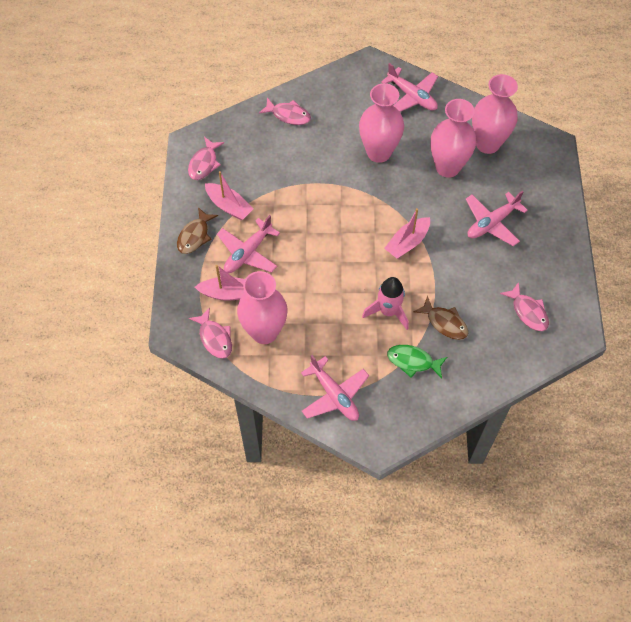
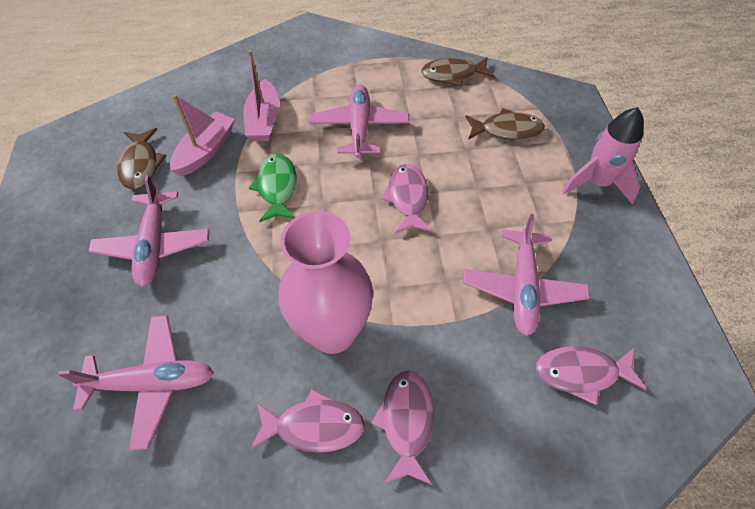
brown fish: 2 -> 3
pink boat: 3 -> 2
pink vase: 4 -> 1

